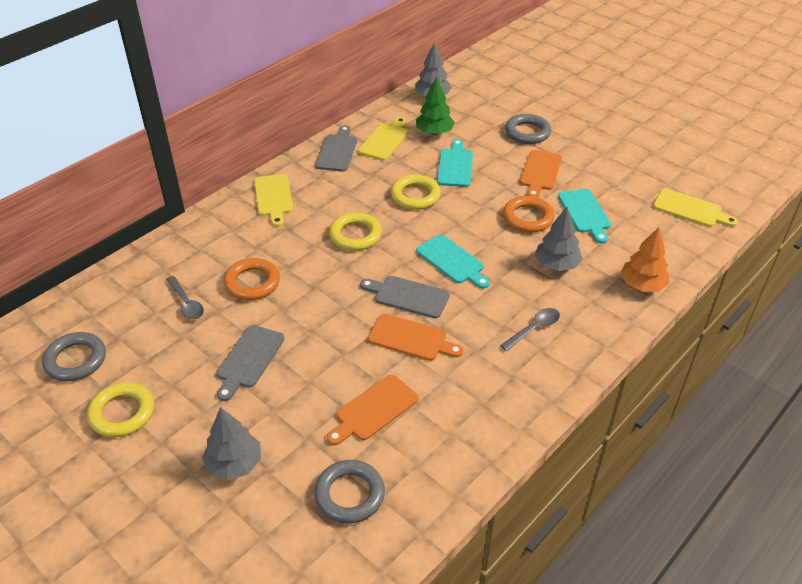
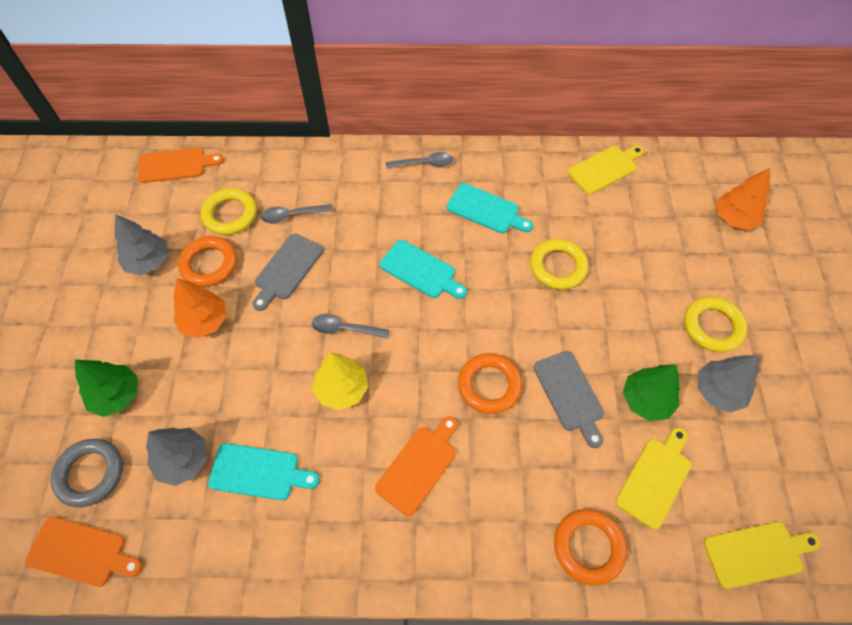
green tree: 1 -> 2
grey cutting board: 3 -> 2
grey ring: 3 -> 1
grey spoon: 2 -> 3
orange ring: 2 -> 3
orange tree: 1 -> 2
yellow tree: 0 -> 1

